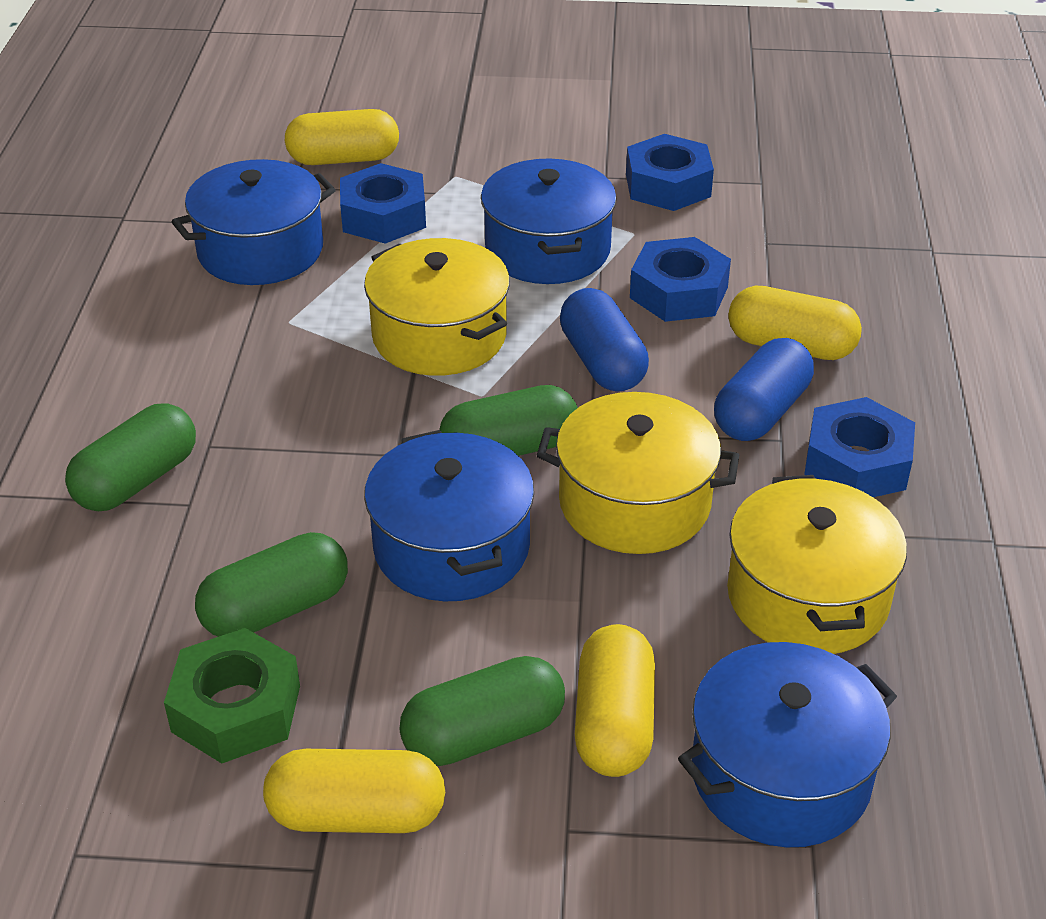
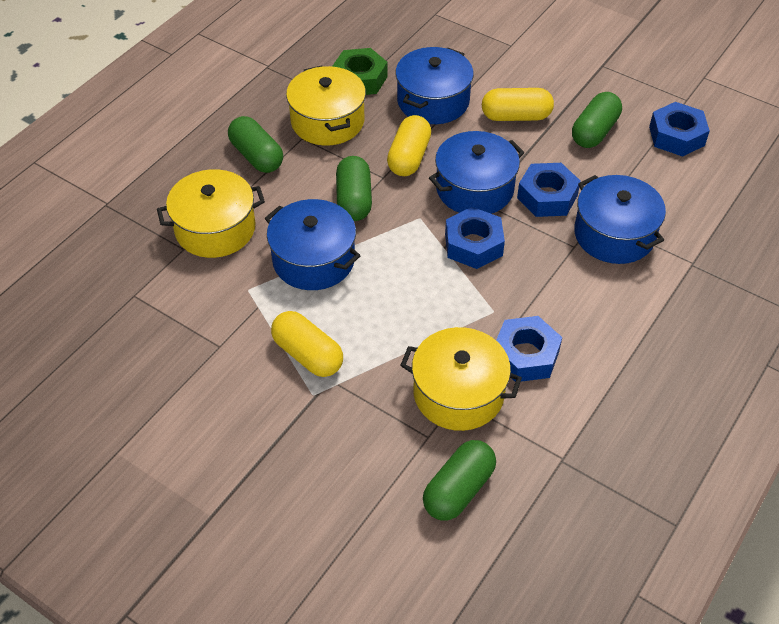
blue capsule: 2 -> 0
yellow capsule: 4 -> 3

